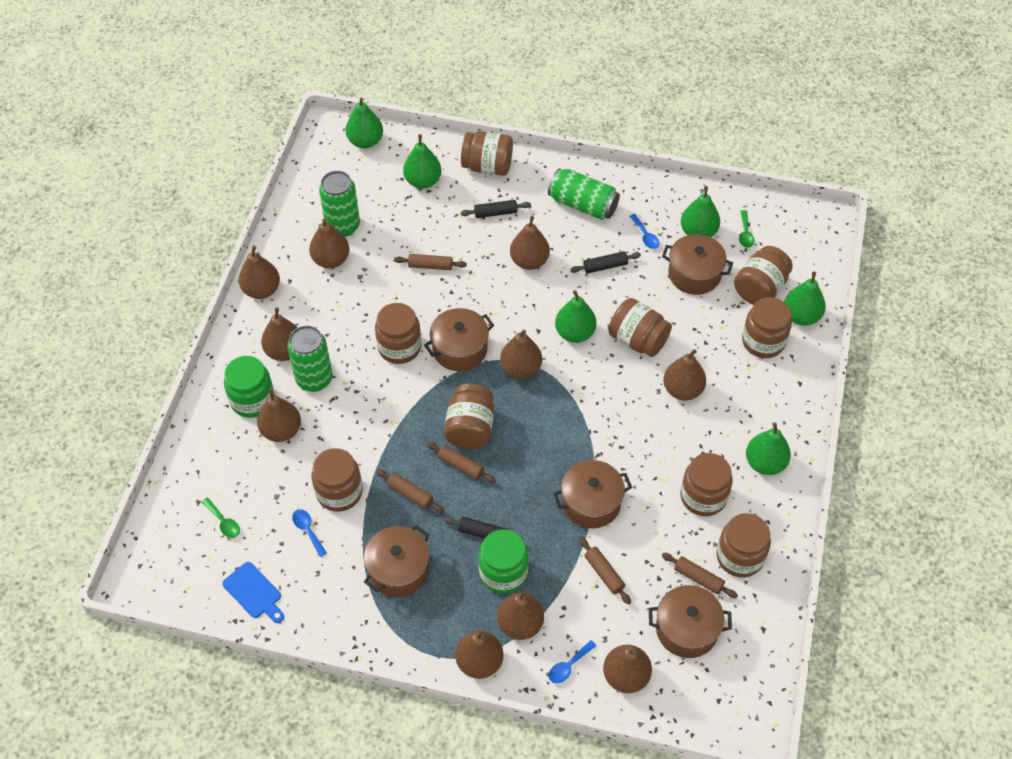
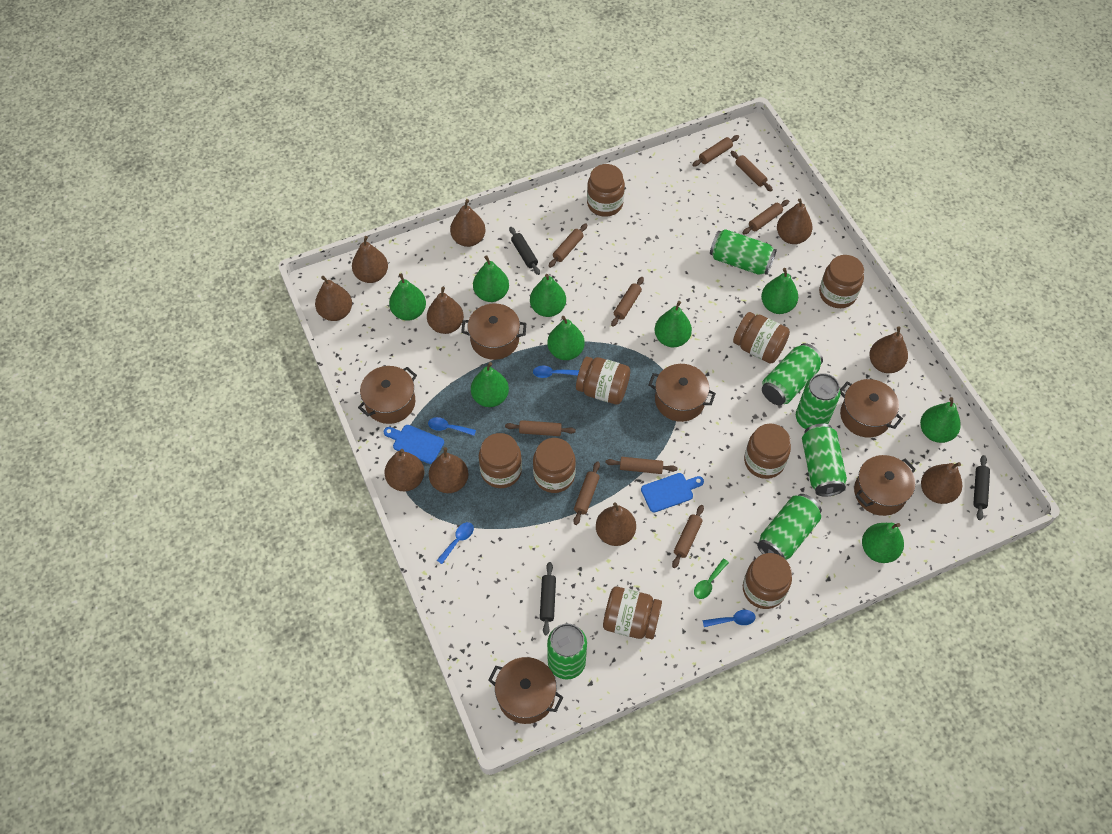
blue cutting board: 1 -> 2
blue spoon: 3 -> 4
brown pot: 5 -> 6
brown rolling pin: 5 -> 9
green can: 3 -> 6
green jar: 2 -> 0
green pear: 6 -> 9
green spoon: 2 -> 1

